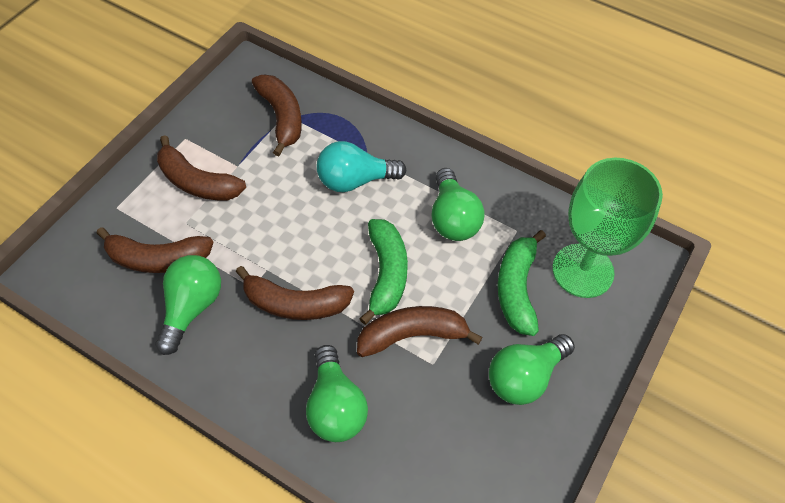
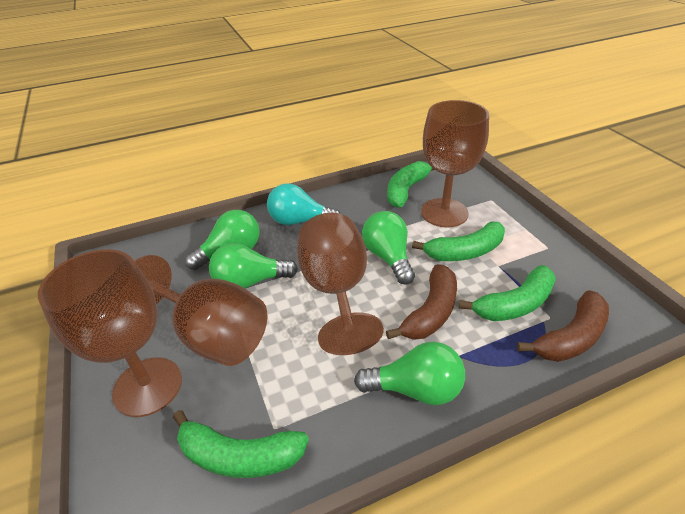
brown banana: 5 -> 2
brown goblet: 0 -> 4
green banana: 2 -> 4
green goblet: 1 -> 0

